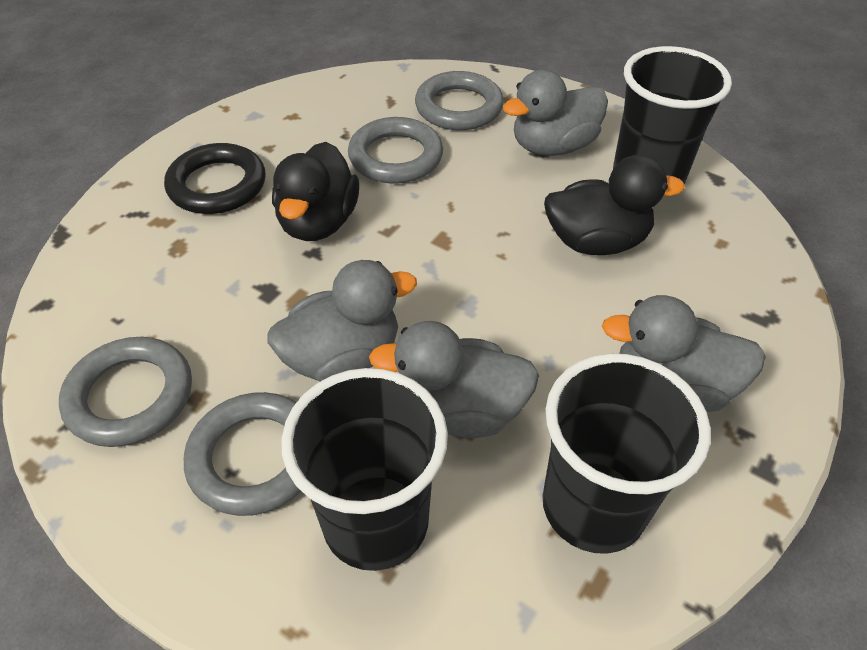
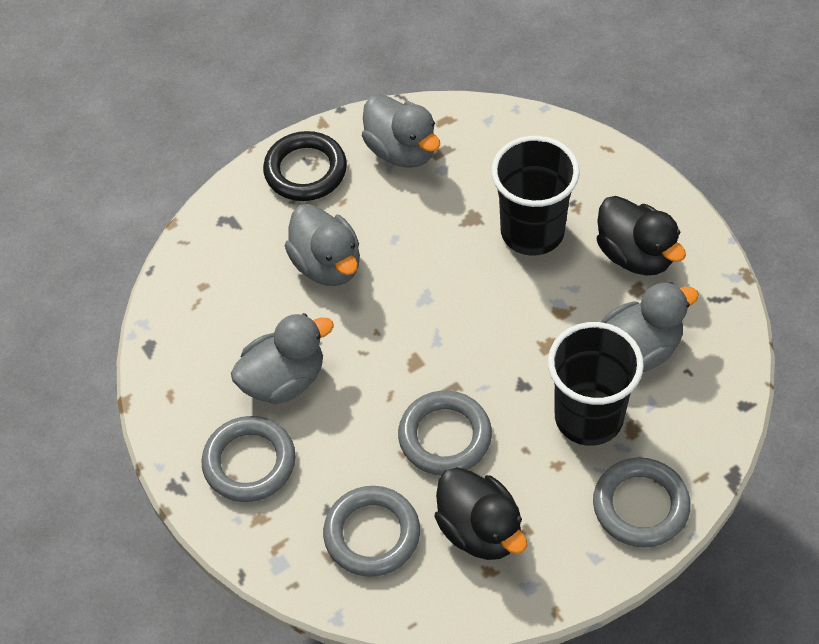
black cup: 3 -> 2

